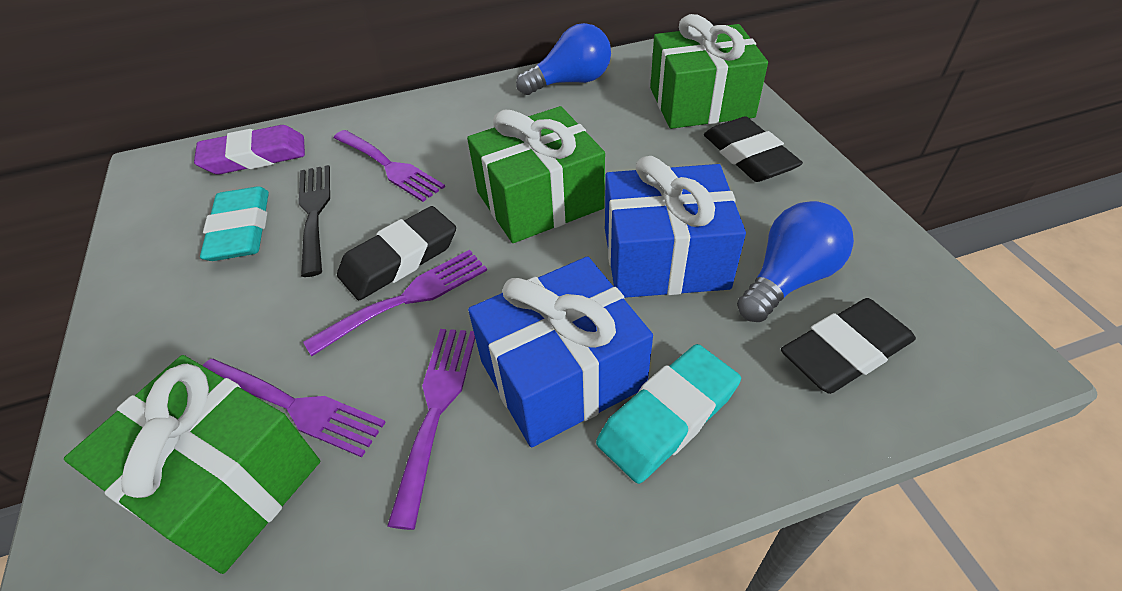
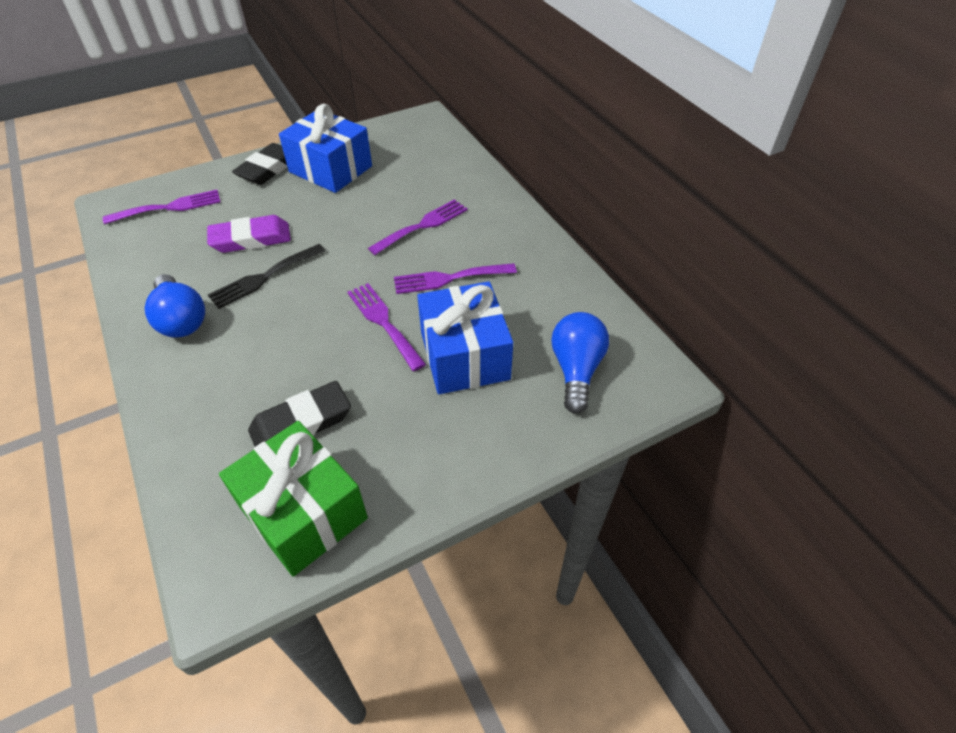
black eraser: 3 -> 2
green gift: 3 -> 1
turquoise eraser: 2 -> 0

